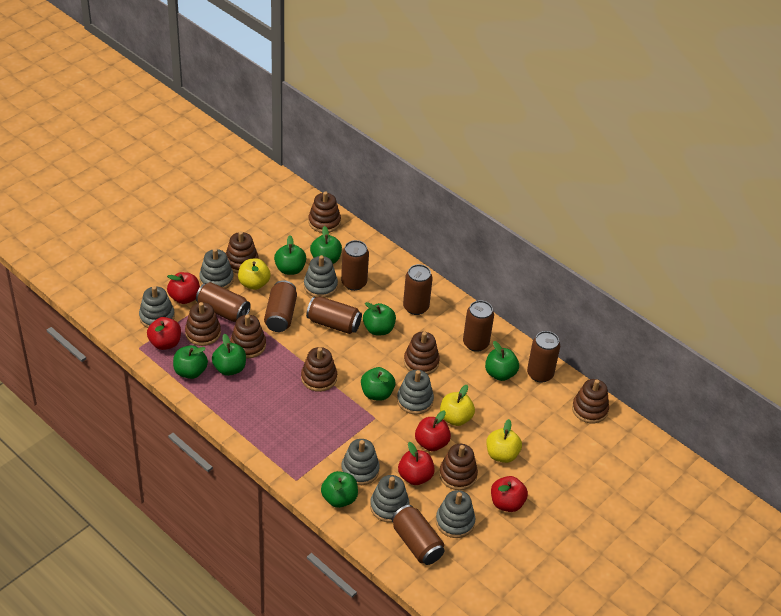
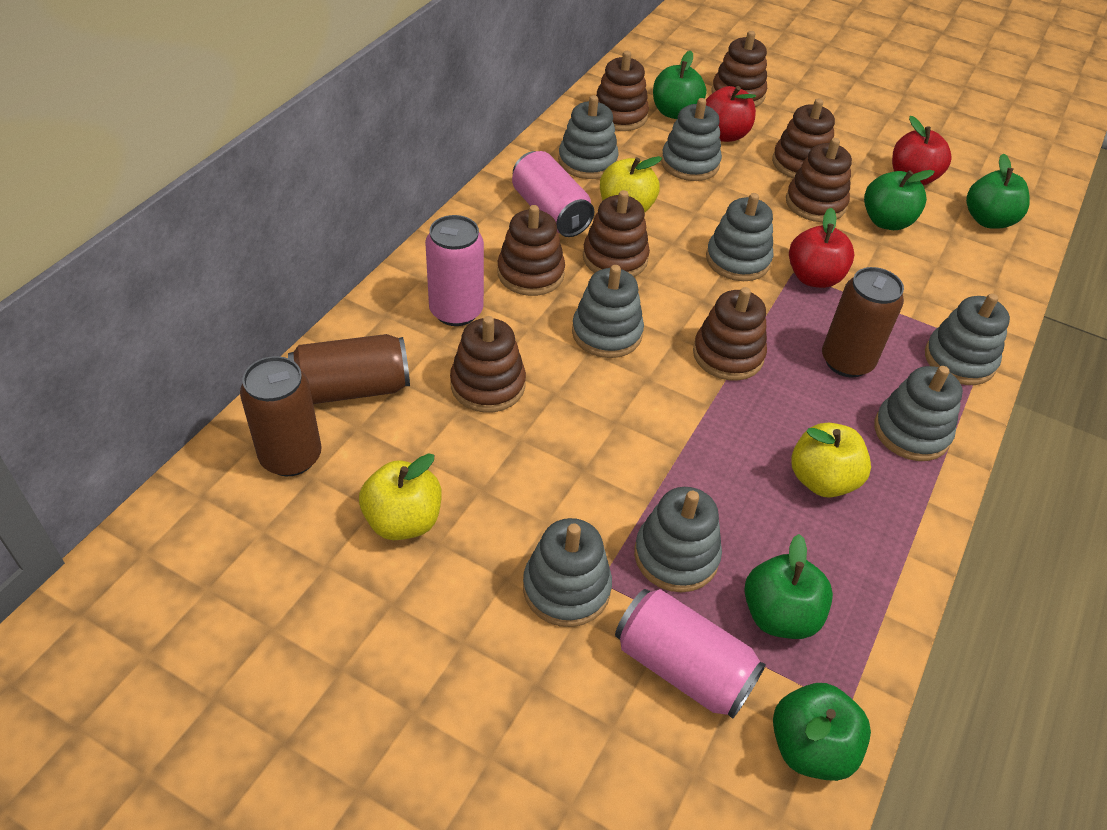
brown can: 8 -> 3
green apple: 8 -> 5
grey stacking toy: 7 -> 8
pink can: 0 -> 3
red apple: 5 -> 3

